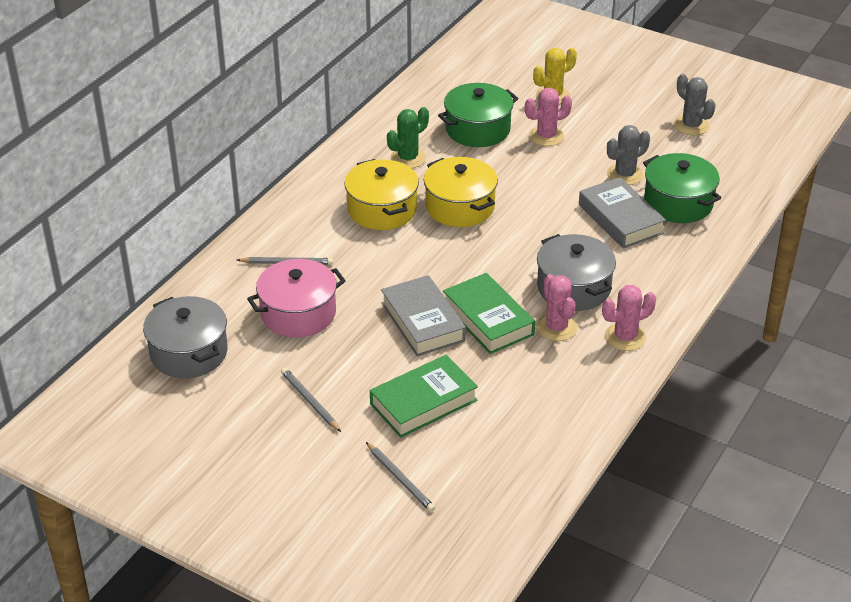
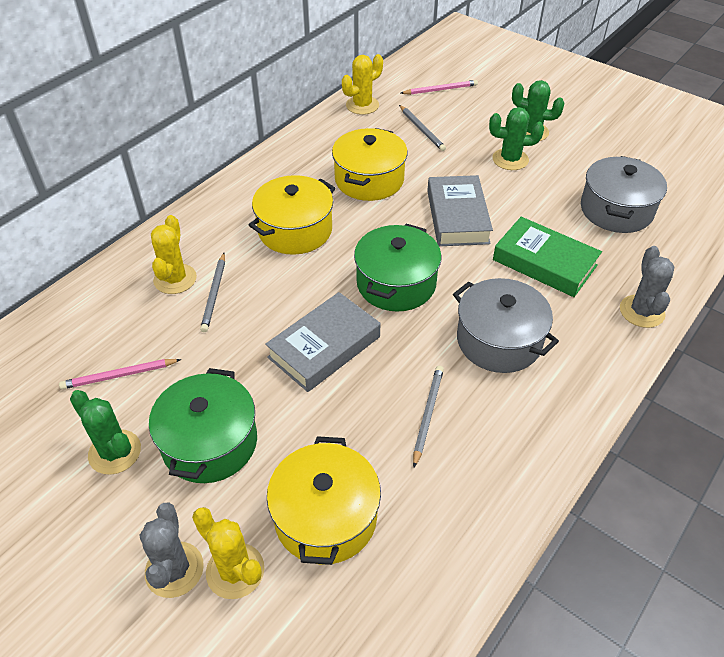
green book: 2 -> 1
green cactus: 1 -> 3
pink cactus: 3 -> 0
pink pencil: 0 -> 2
pink pot: 1 -> 0
yellow cactus: 1 -> 3
yellow pot: 2 -> 3

